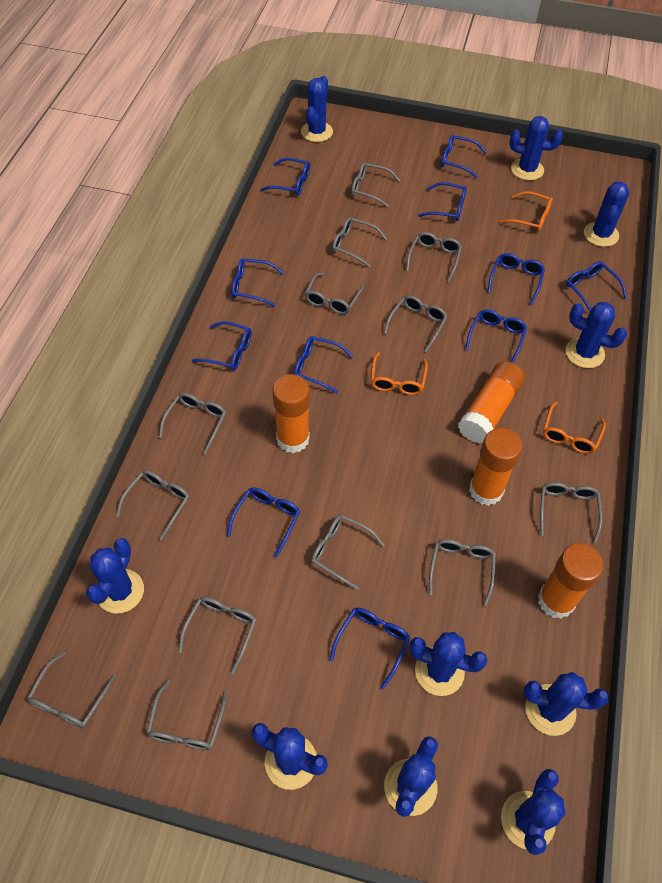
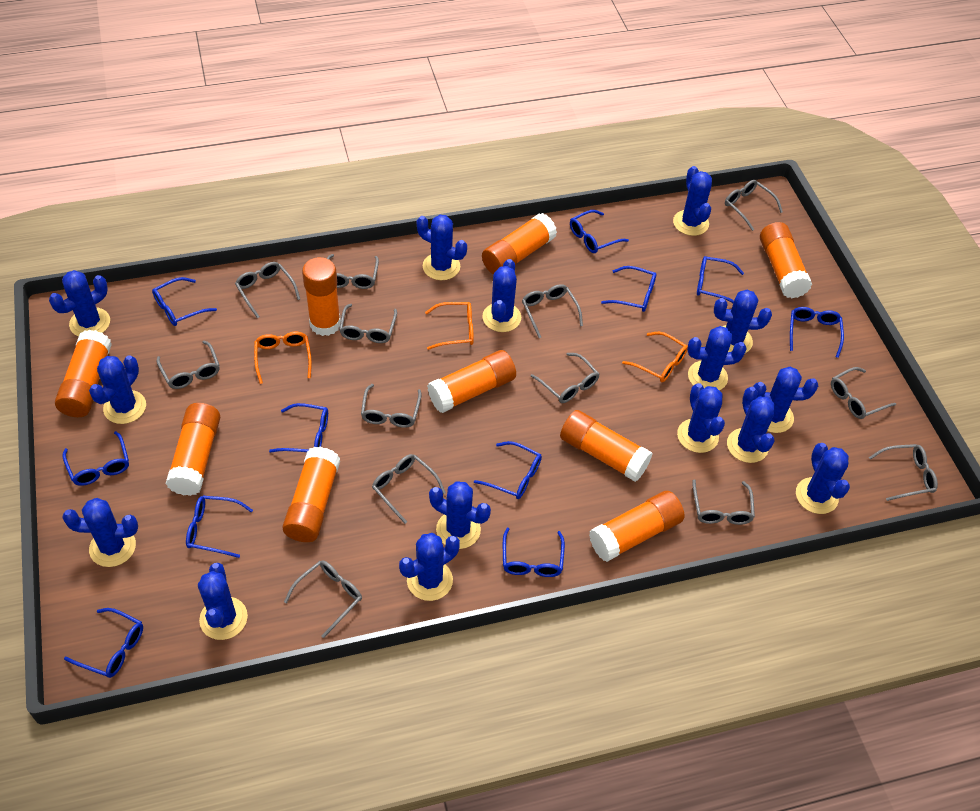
blue cactus: 10 -> 15
orange glue stick: 4 -> 9

